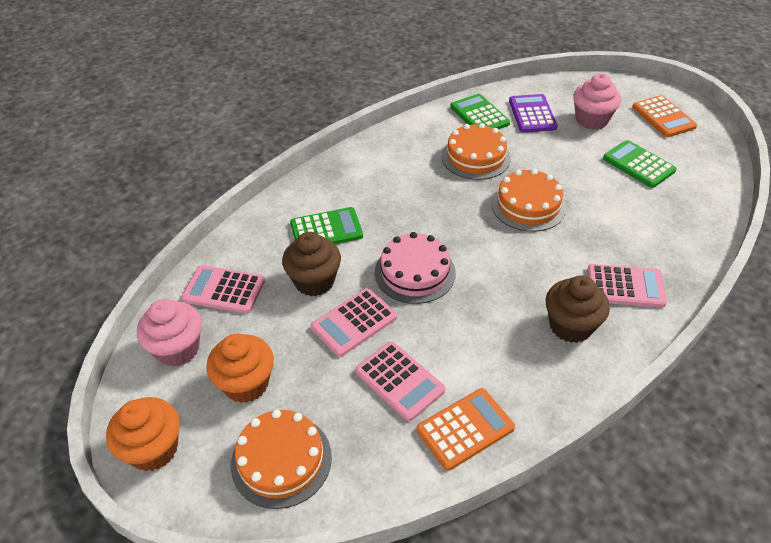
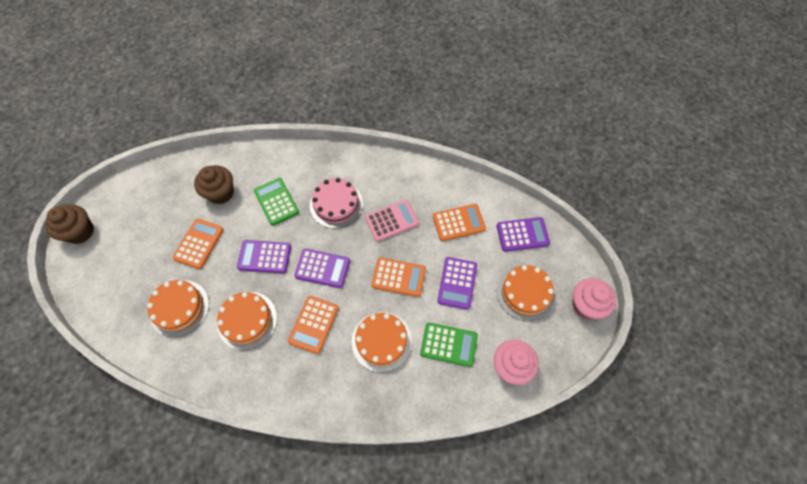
green calculator: 3 -> 2
orange cake: 3 -> 4
orange calculator: 2 -> 4
orange cupcake: 2 -> 0
pink calculator: 4 -> 1
purple calculator: 1 -> 4

